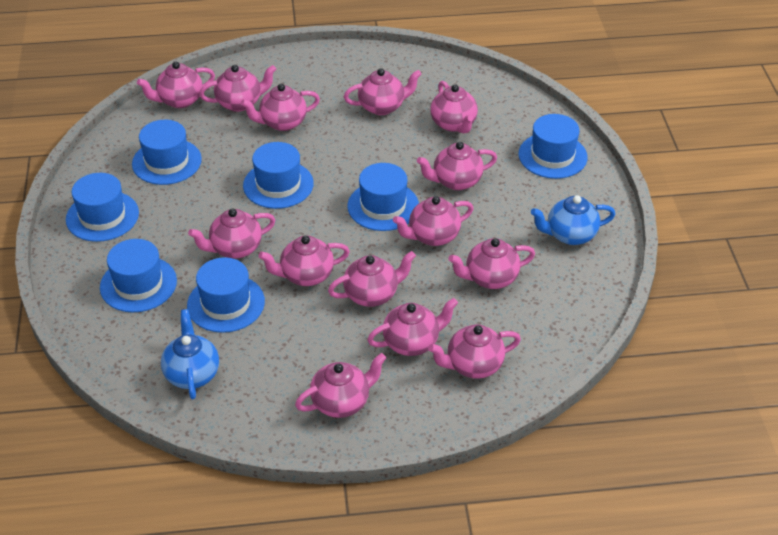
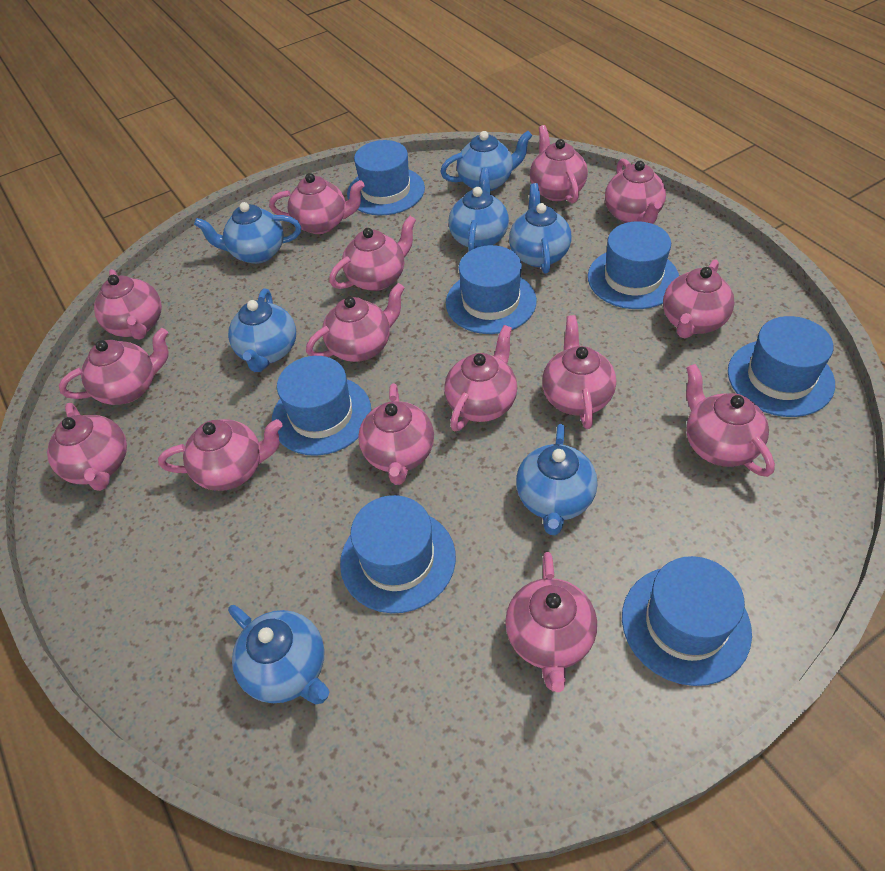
blue teapot: 2 -> 7
pink teapot: 14 -> 15

